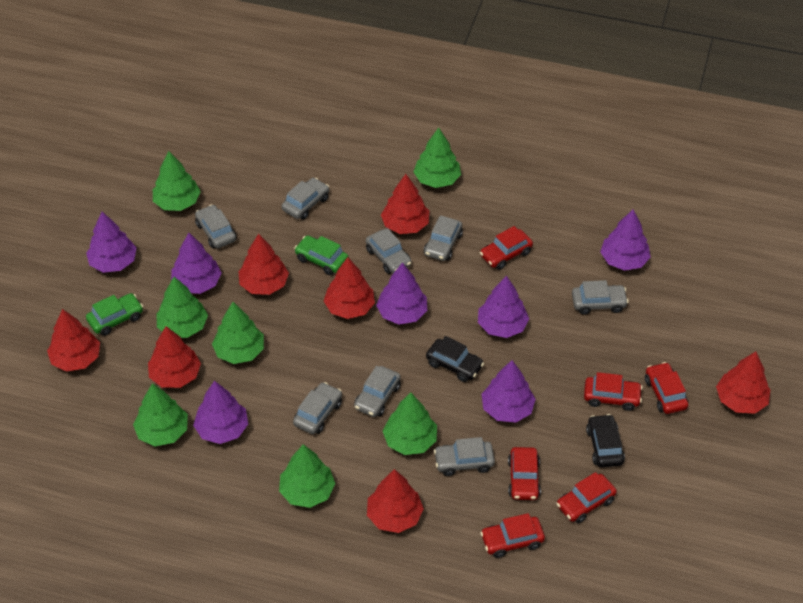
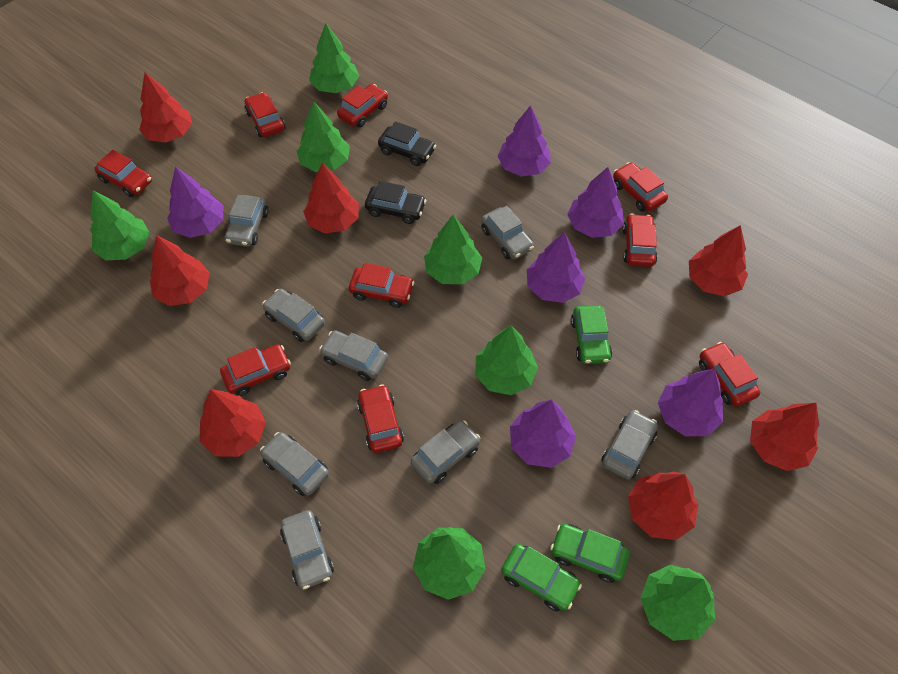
green car: 2 -> 3
purple tree: 7 -> 6
red car: 6 -> 9

